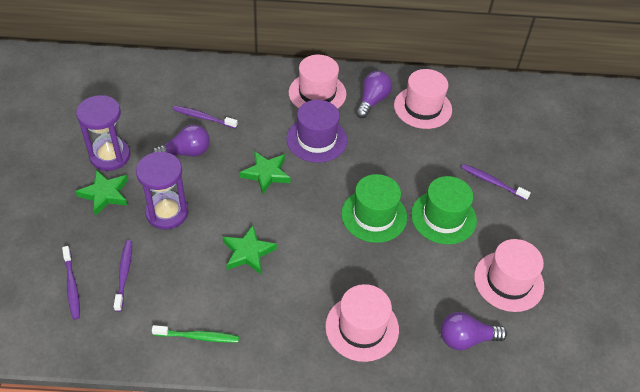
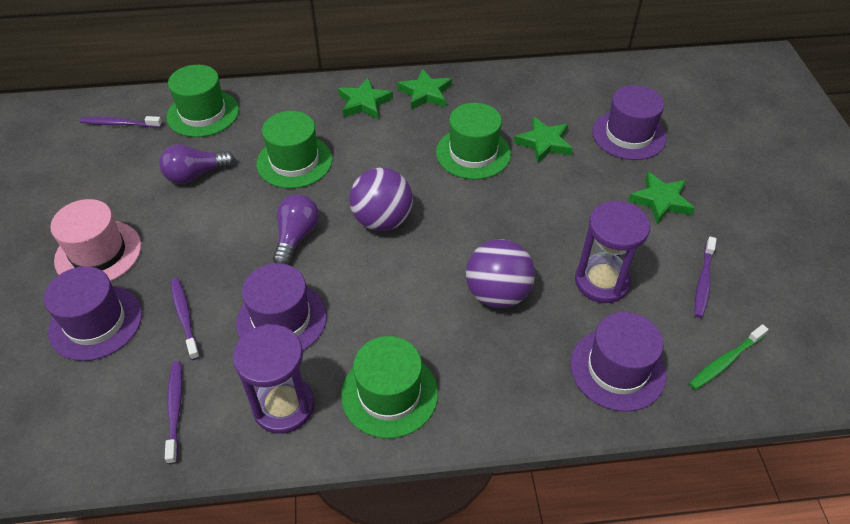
green hat: 2 -> 4
green star: 3 -> 4
pink hat: 4 -> 1
purple ball: 0 -> 2
purple hat: 1 -> 4
purple light bulb: 3 -> 2

